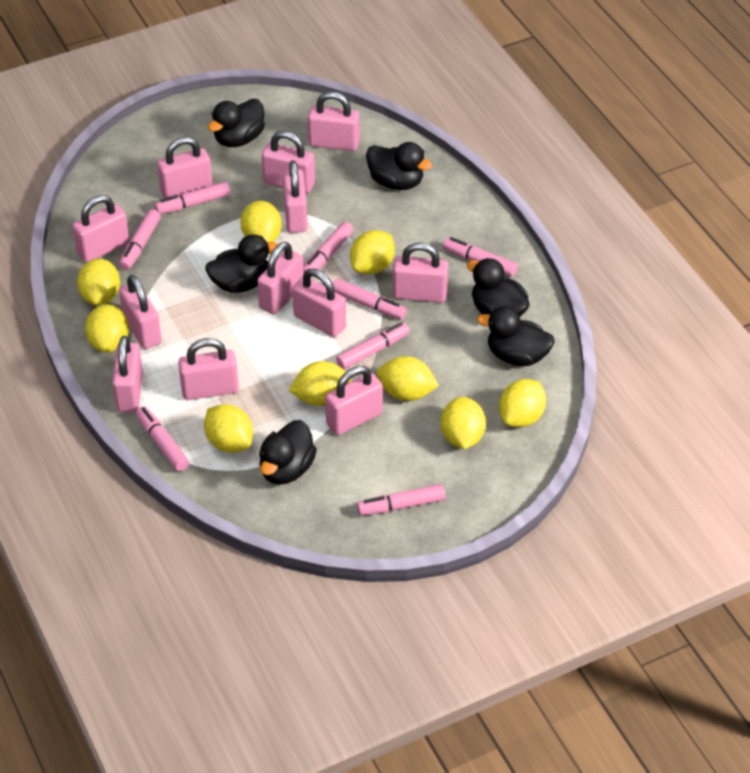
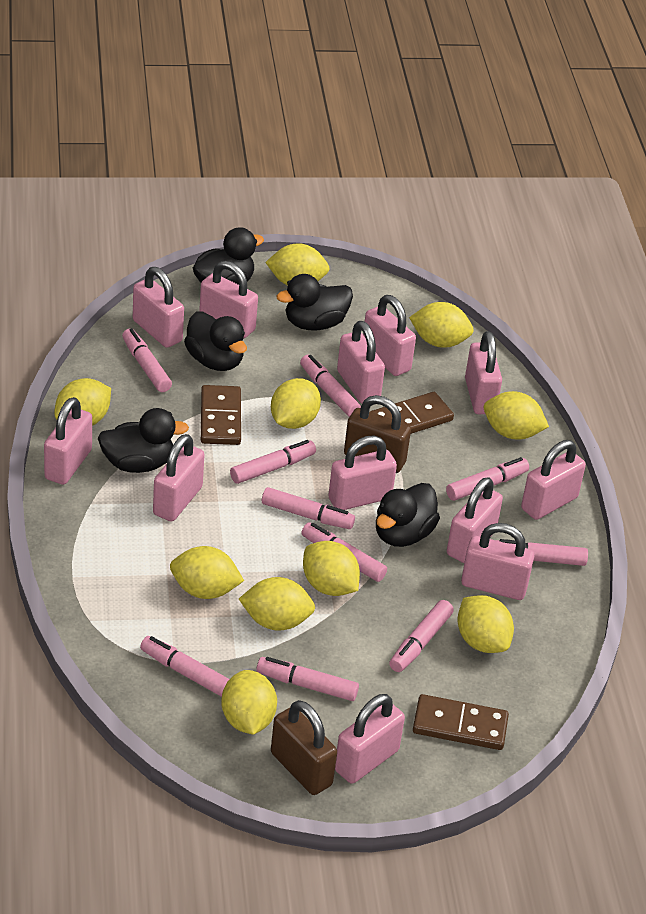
black duck: 6 -> 5
brown domino: 0 -> 3
brown padlock: 0 -> 2
pink marker: 8 -> 10
yellow lemon: 9 -> 10

